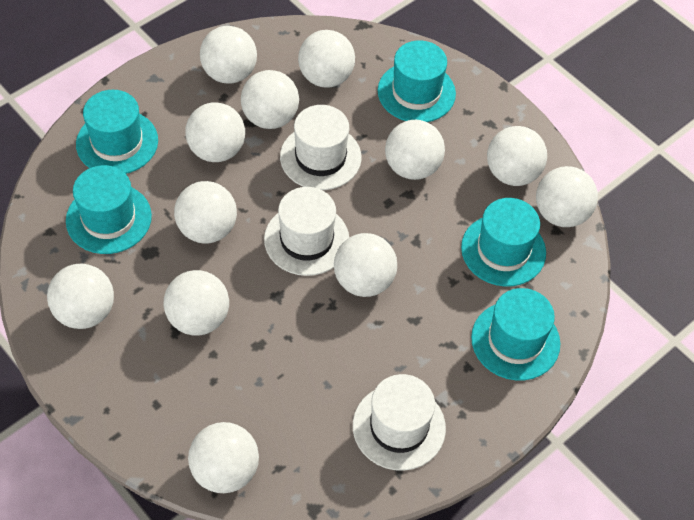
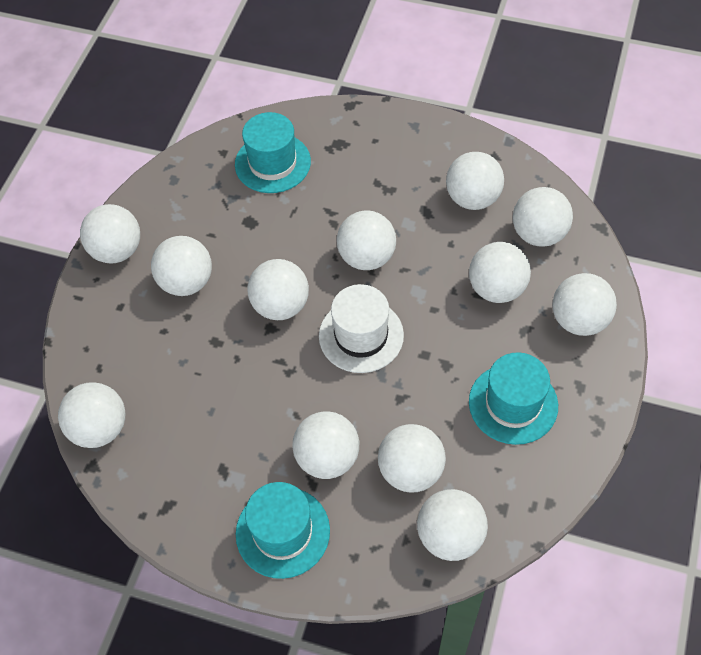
turquoise hat: 5 -> 3
white hat: 3 -> 1

